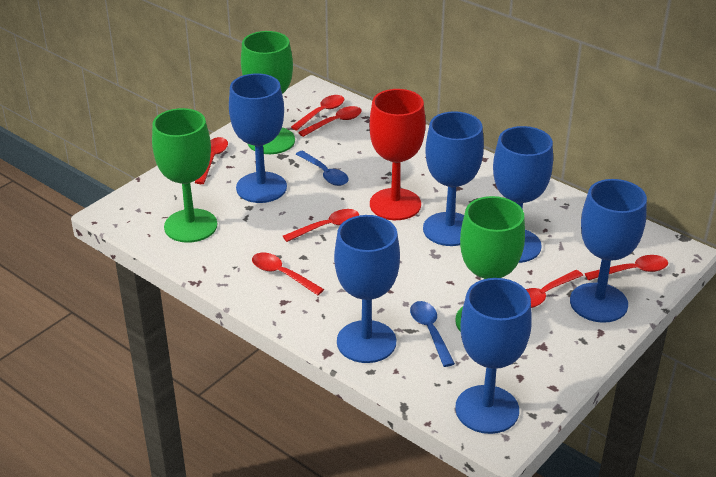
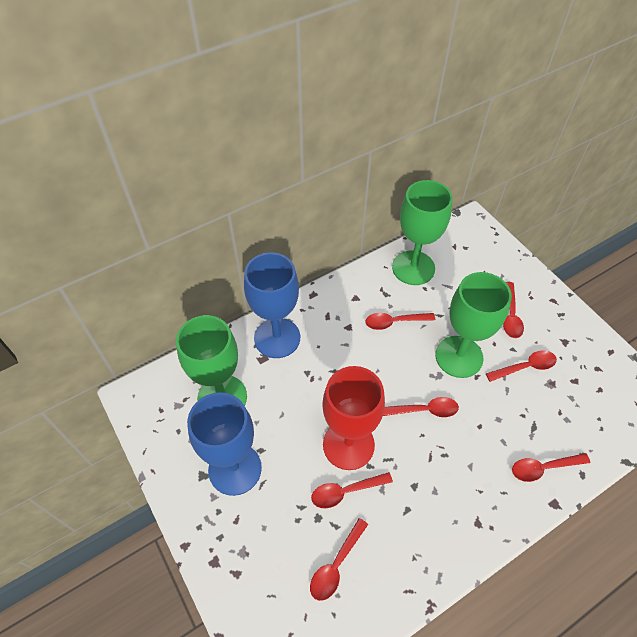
blue goblet: 6 -> 2
blue spoon: 2 -> 0

